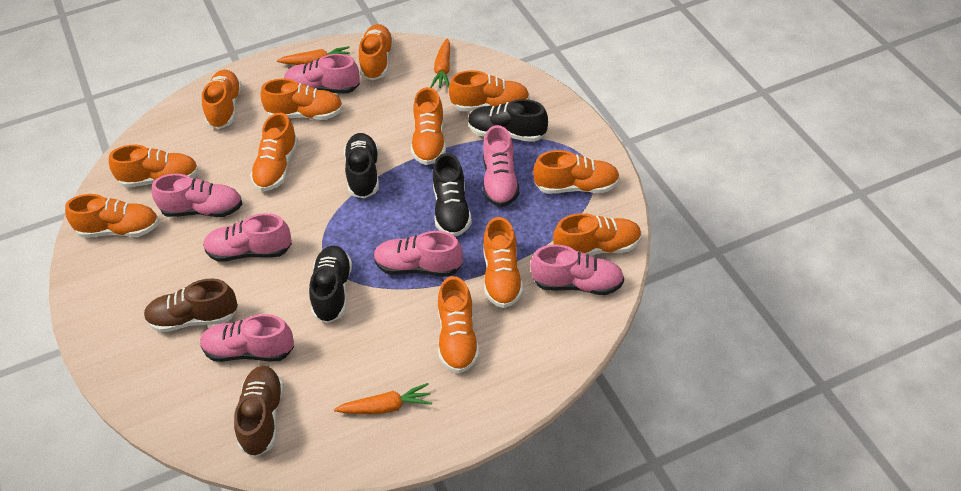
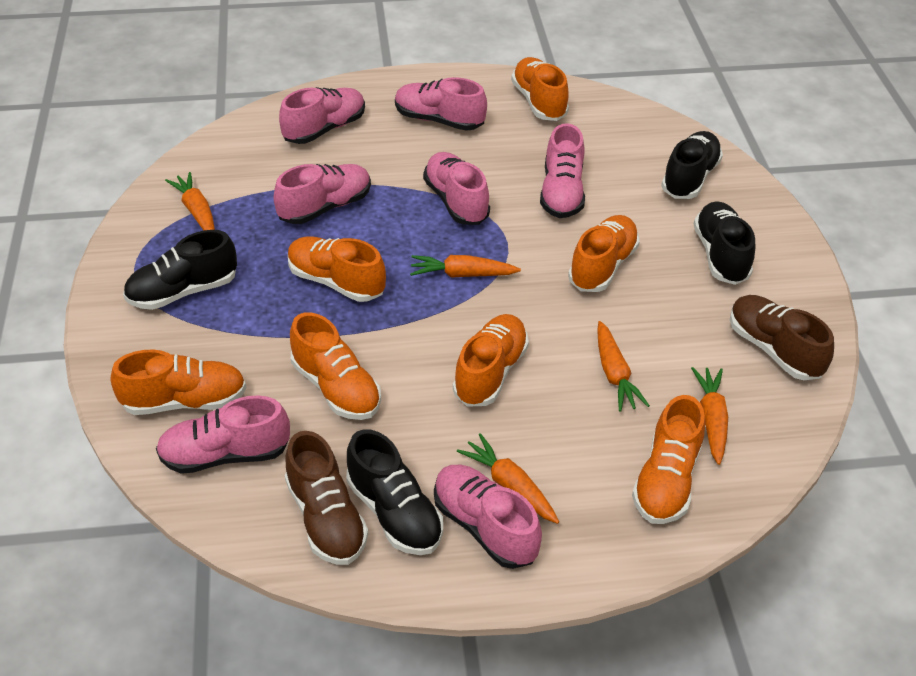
orange carrot: 3 -> 5
orange shoe: 12 -> 7

